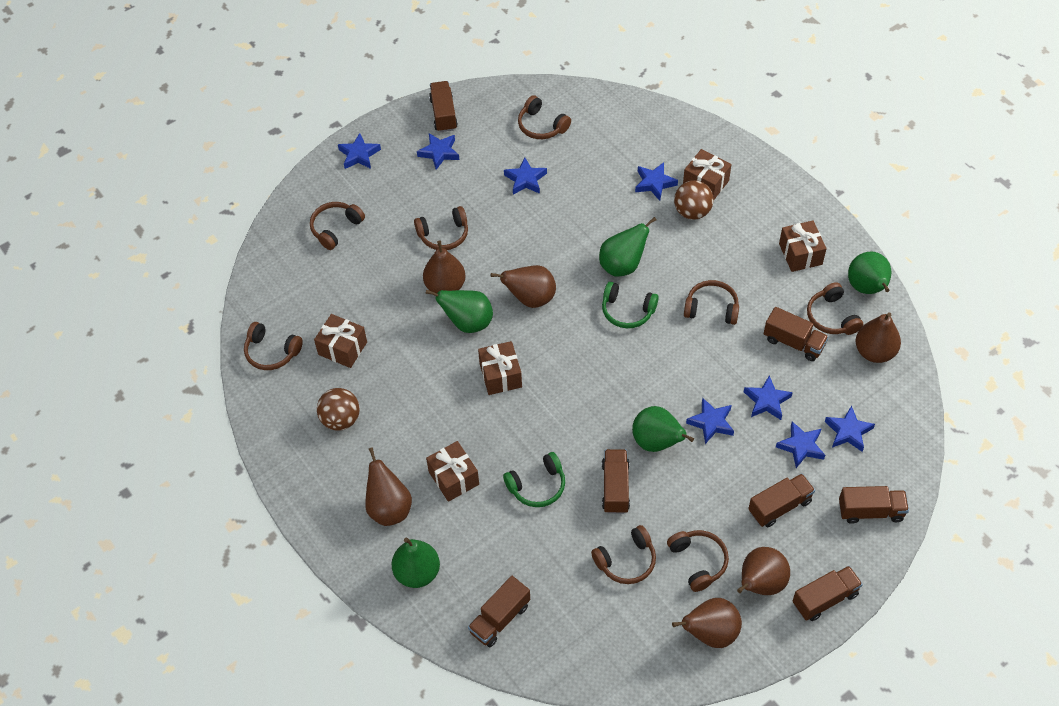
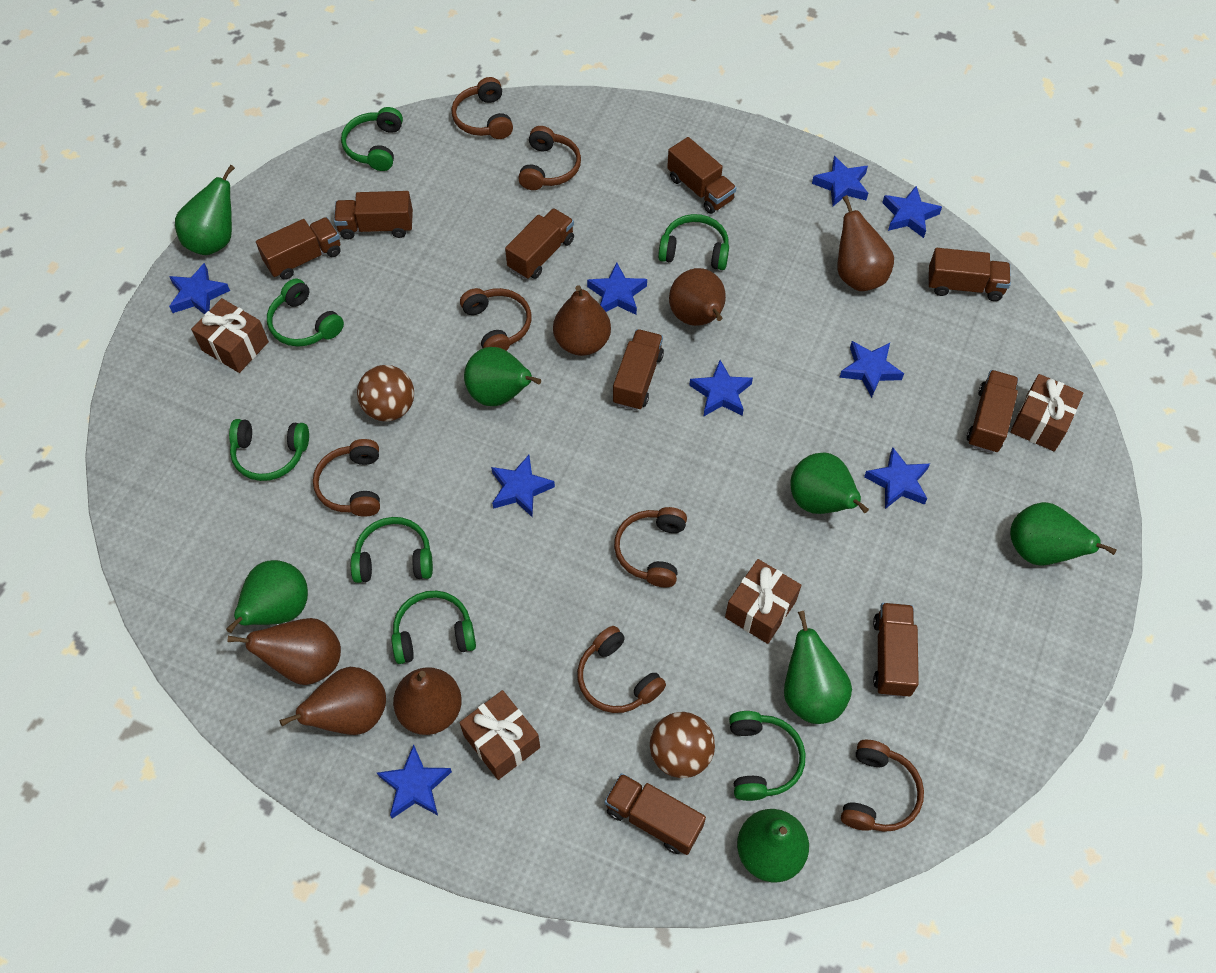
blue star: 8 -> 9
brown gift: 5 -> 4
brown headphones: 8 -> 7
brown truck: 7 -> 9
green headphones: 2 -> 7
green pear: 5 -> 7

